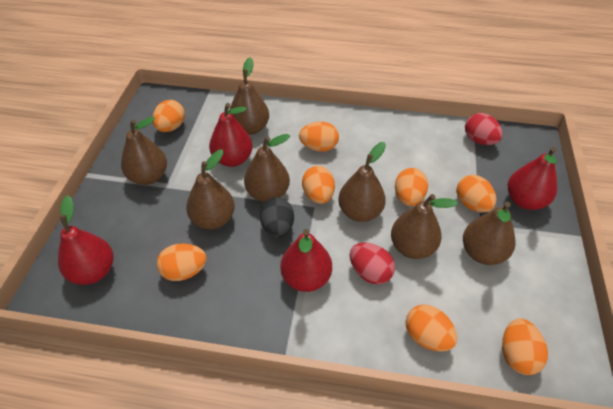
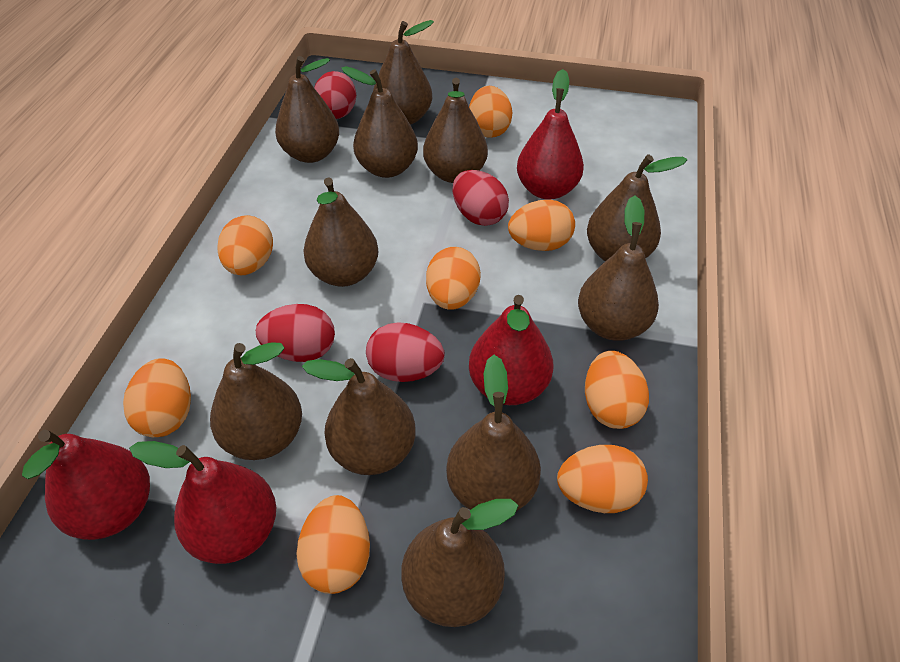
black egg: 1 -> 0
brown pear: 7 -> 11
red egg: 2 -> 4

